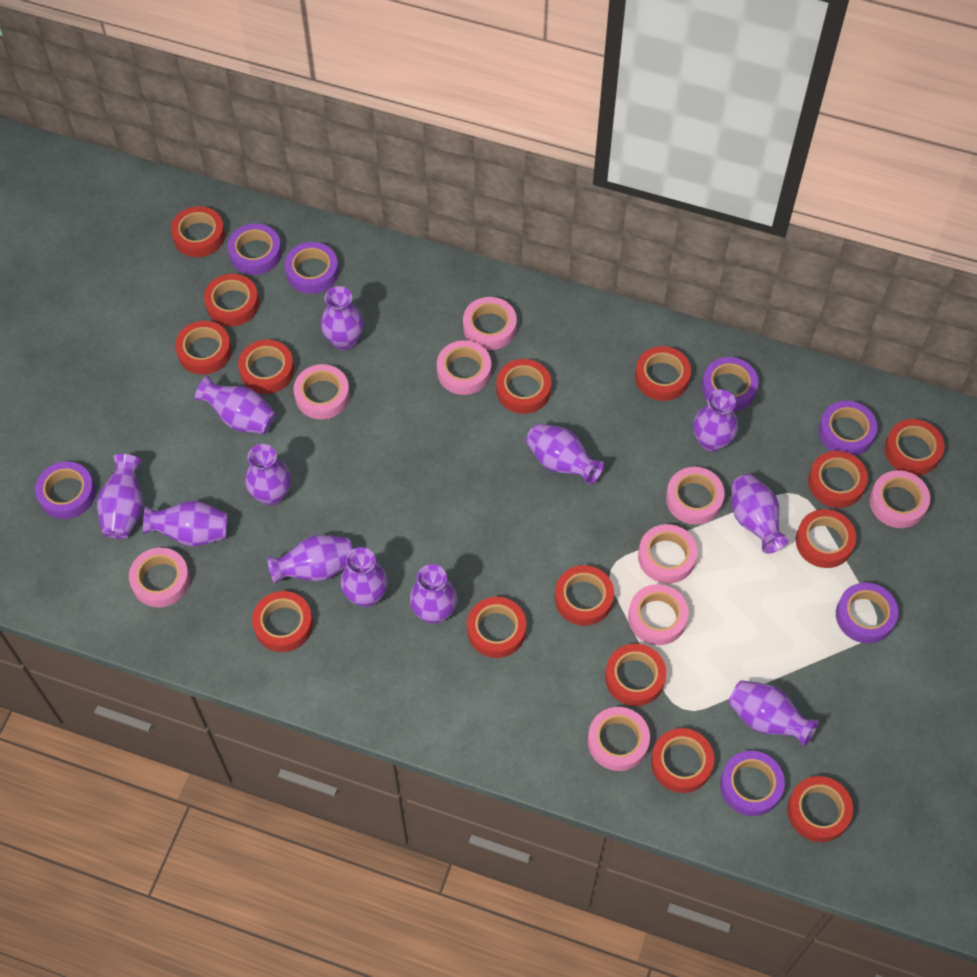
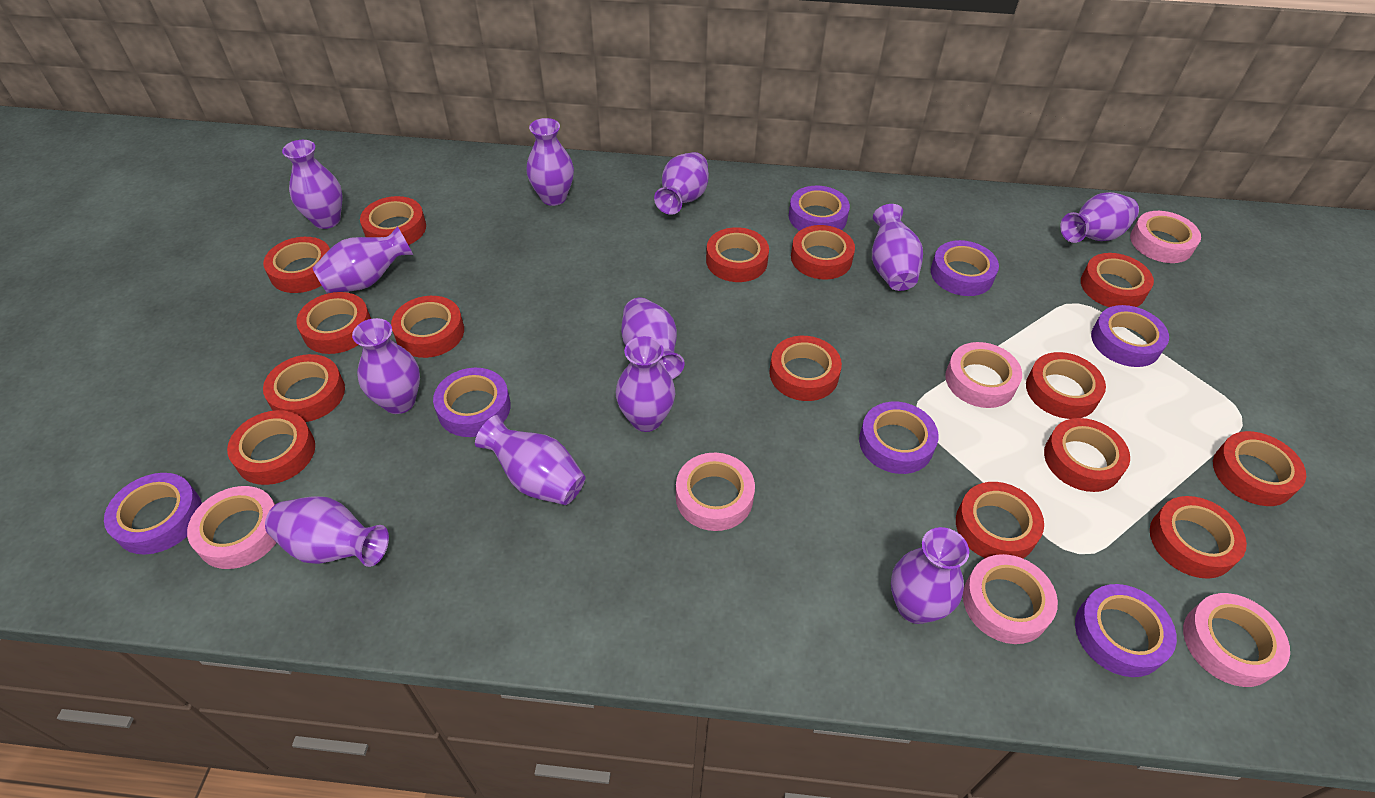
pink tape: 9 -> 6

